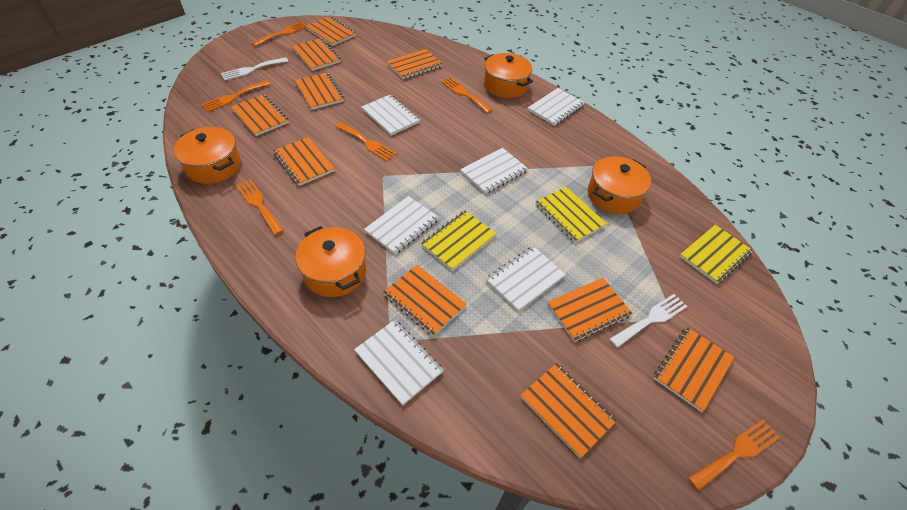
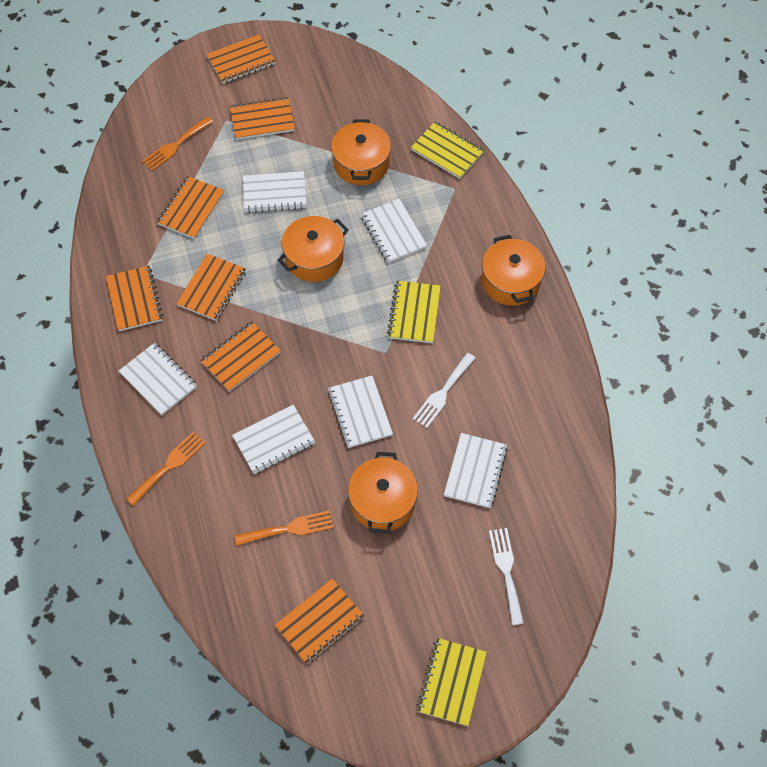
orange fork: 6 -> 3
orange notebook: 10 -> 7

